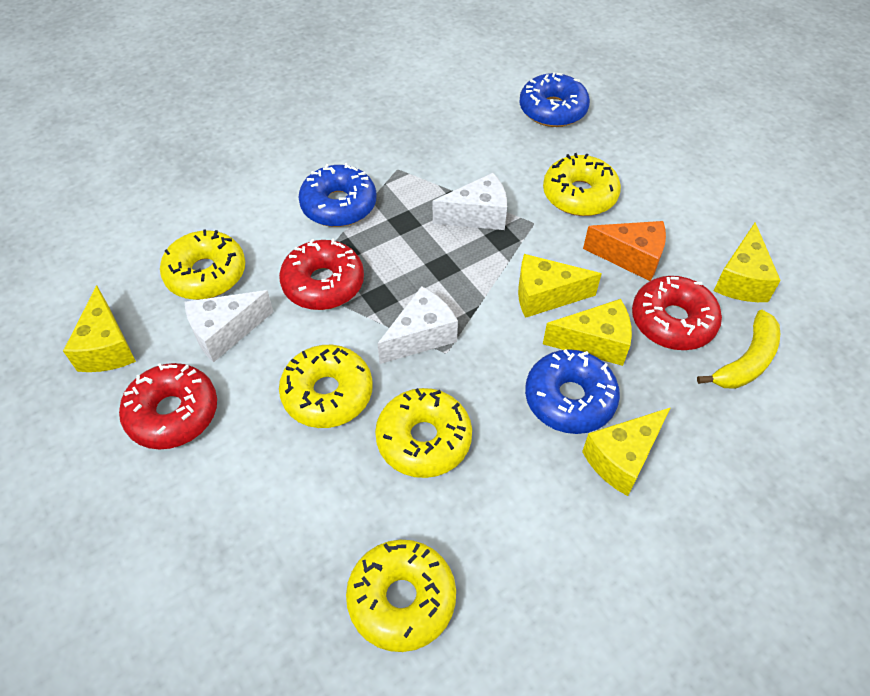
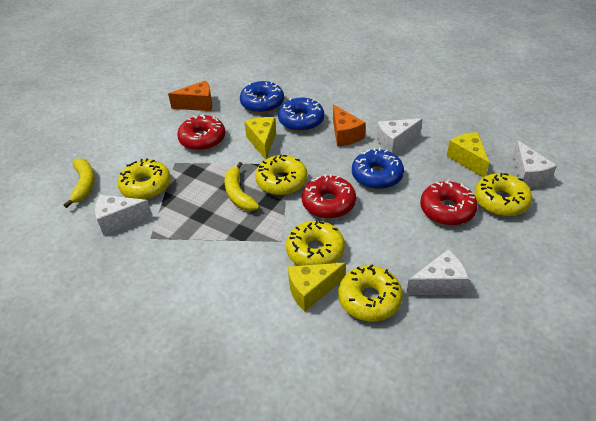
orange cheese: 1 -> 2
white cheese: 3 -> 4
yellow banana: 1 -> 2
yellow cheese: 5 -> 3

